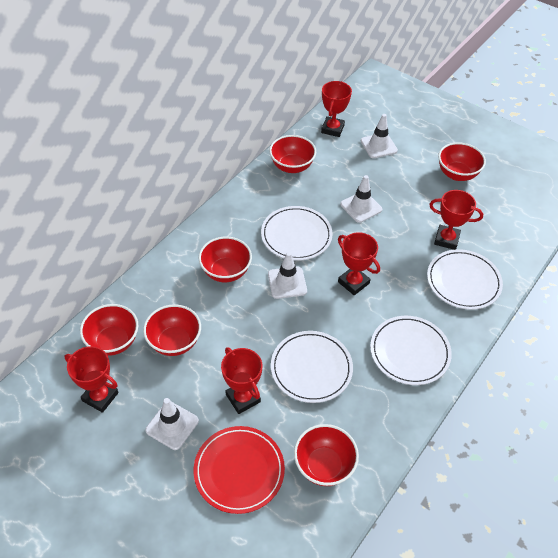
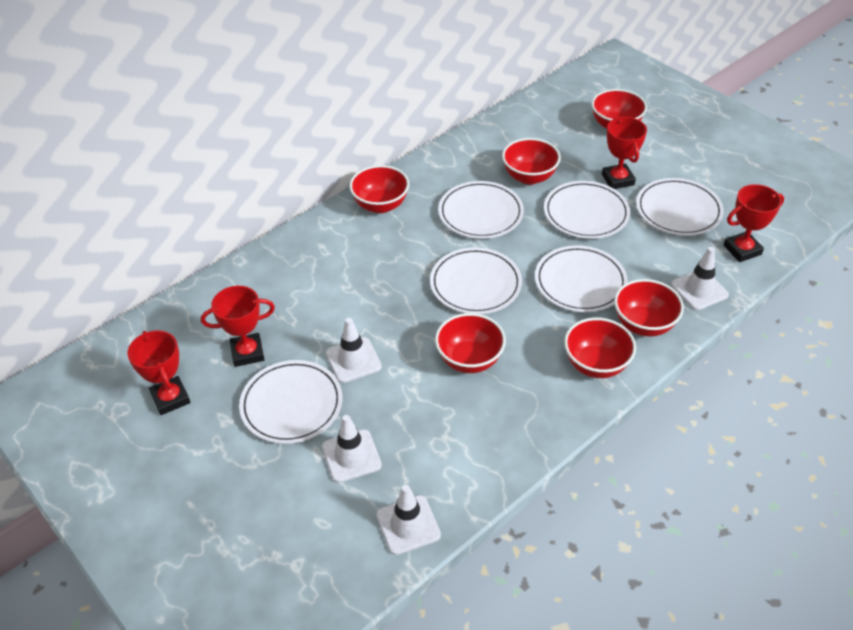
red plate: 1 -> 0
red trophy: 5 -> 4
white plate: 4 -> 6

